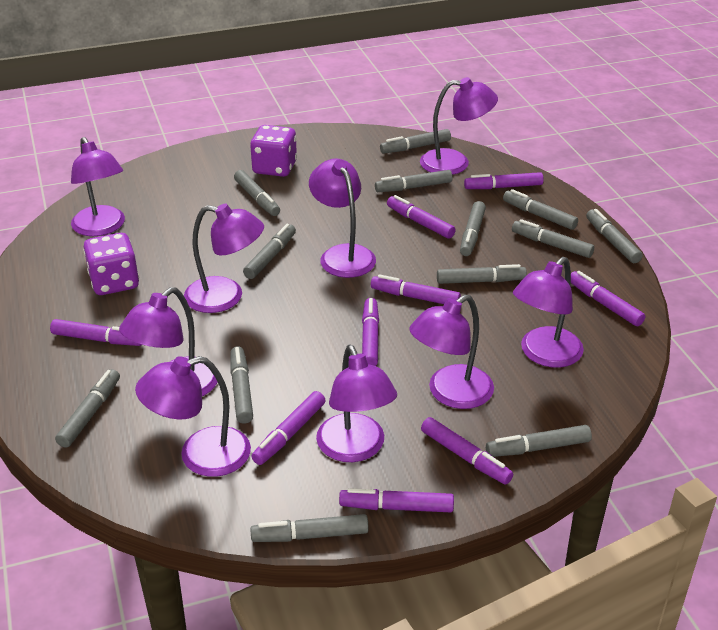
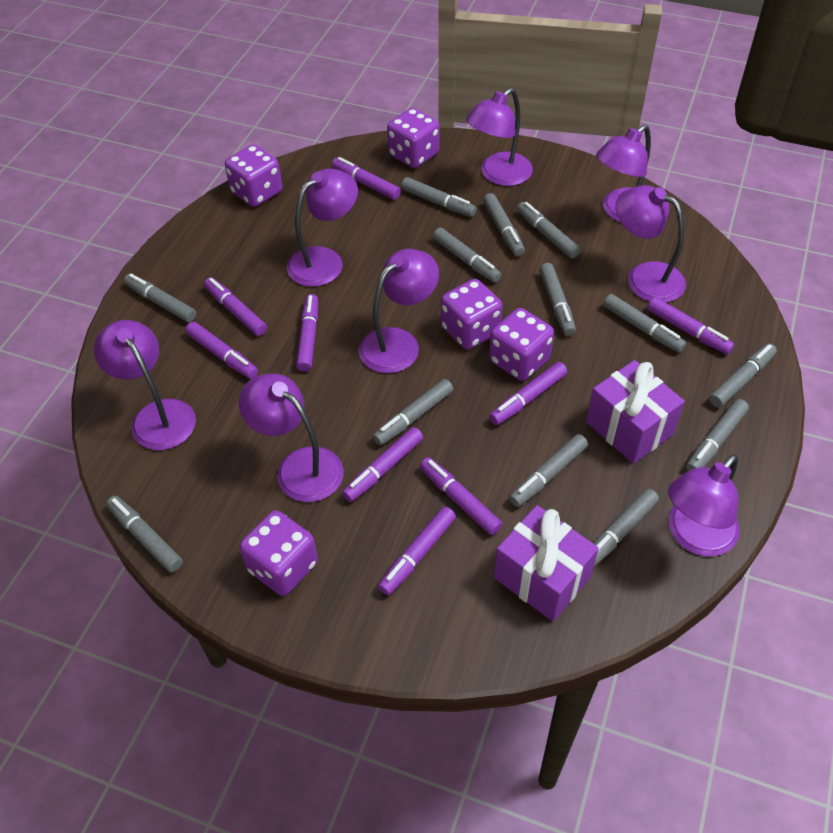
purple dice: 2 -> 5
purple gift: 0 -> 2
purple lamp: 9 -> 8

